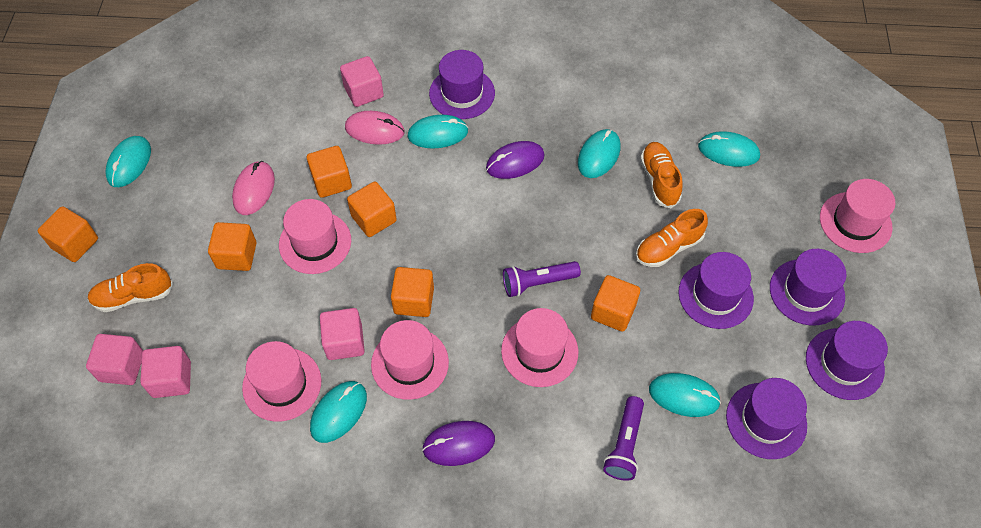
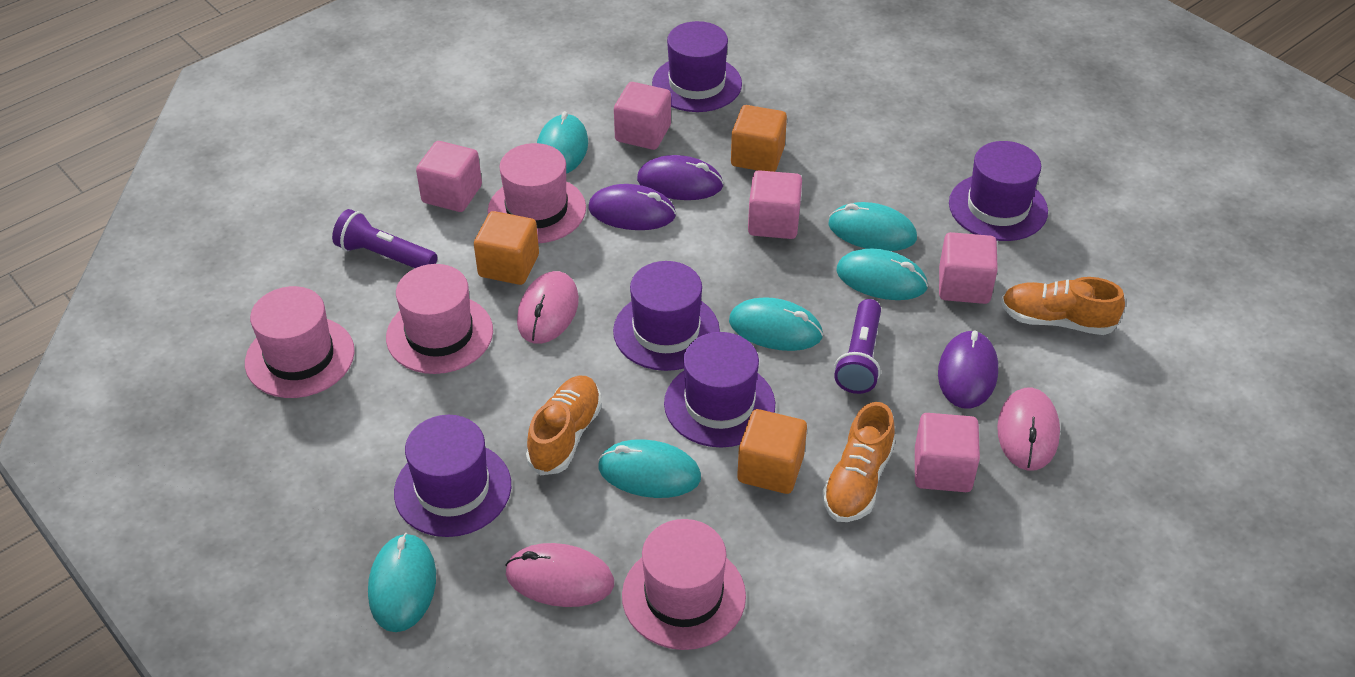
orange cube: 6 -> 3
pink cube: 4 -> 5
pink hat: 5 -> 4
pink mouse: 2 -> 3
purple mouse: 2 -> 3

